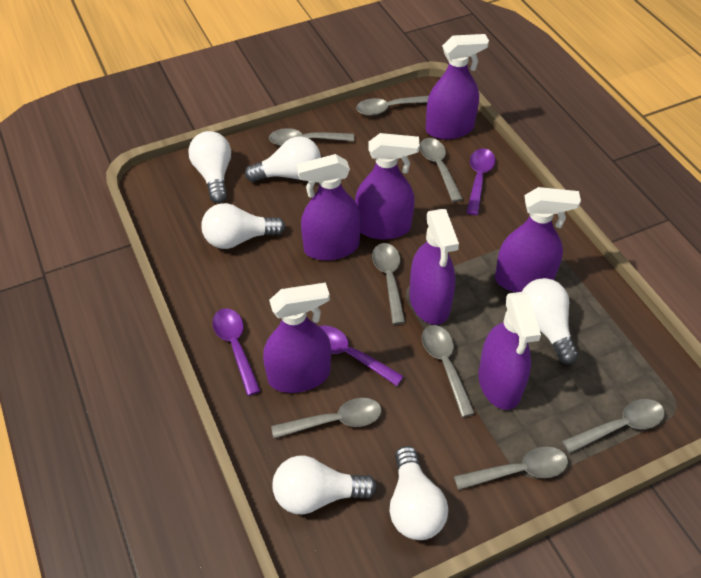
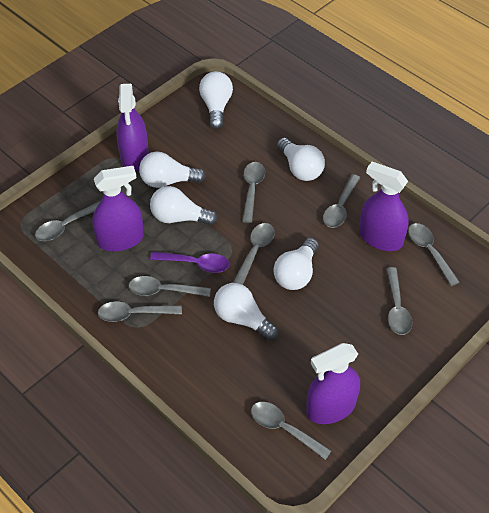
grey spoon: 8 -> 9
purple spoon: 3 -> 1
purple spray bottle: 7 -> 4

